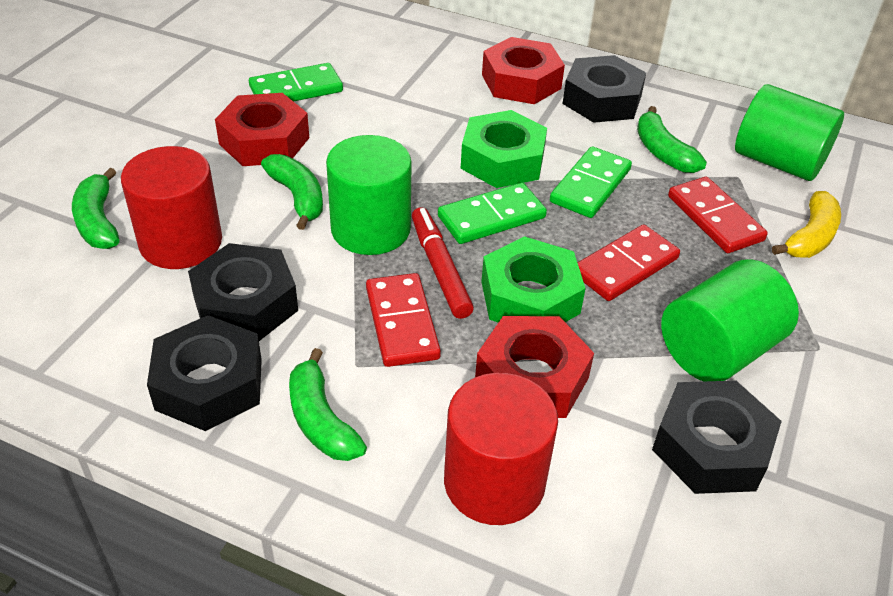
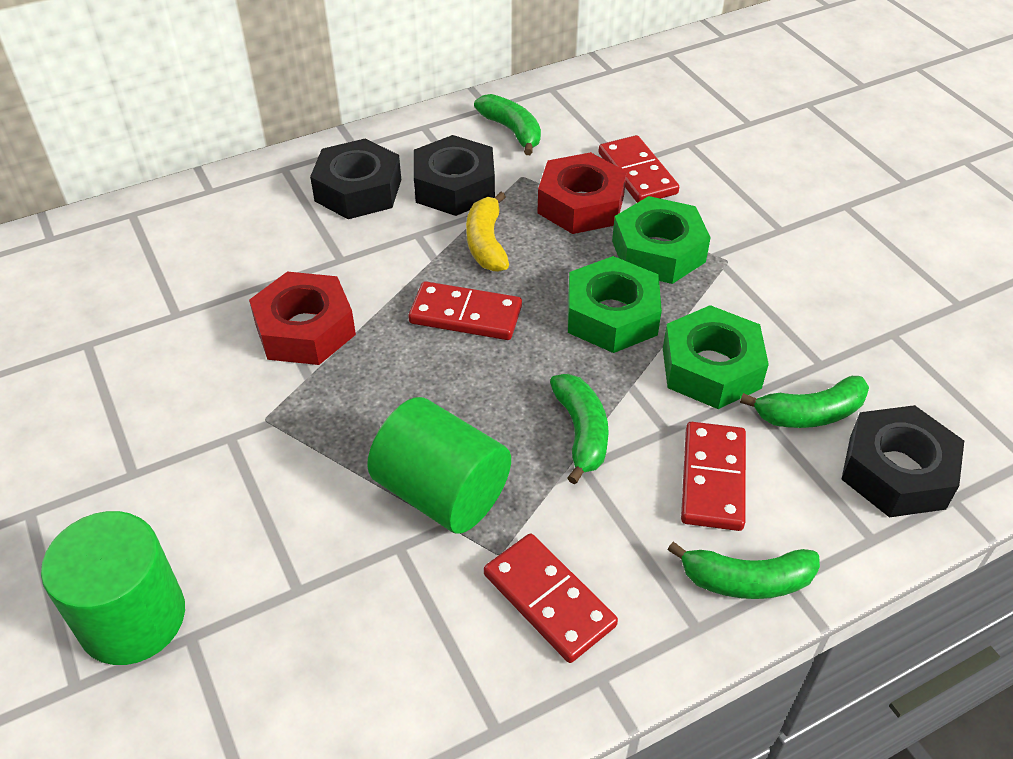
black nut: 4 -> 3
green cylinder: 3 -> 2
green domino: 3 -> 0
green nut: 2 -> 3
red cylinder: 2 -> 0
red domino: 3 -> 4
red marker: 1 -> 0
red nut: 3 -> 2

